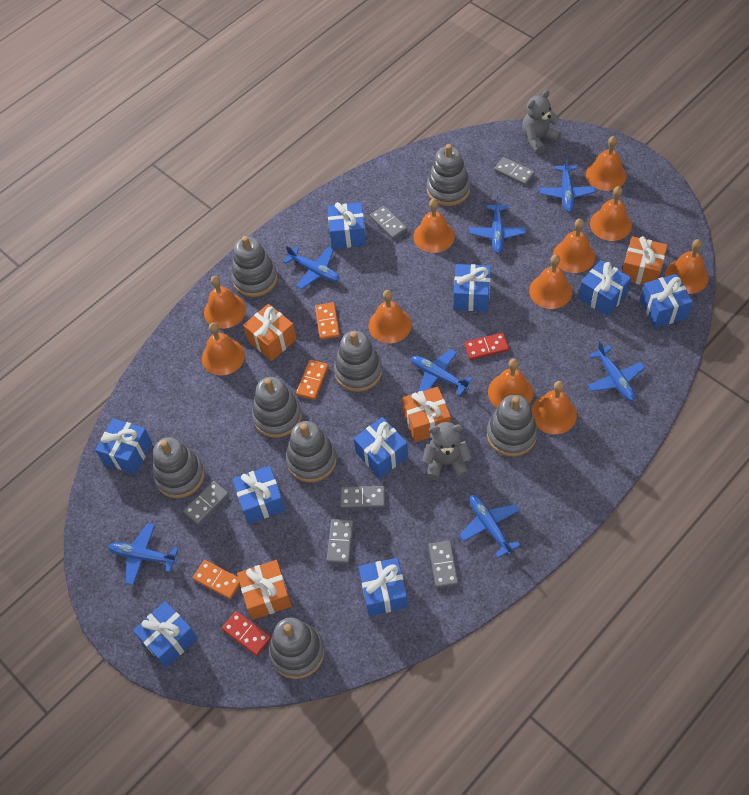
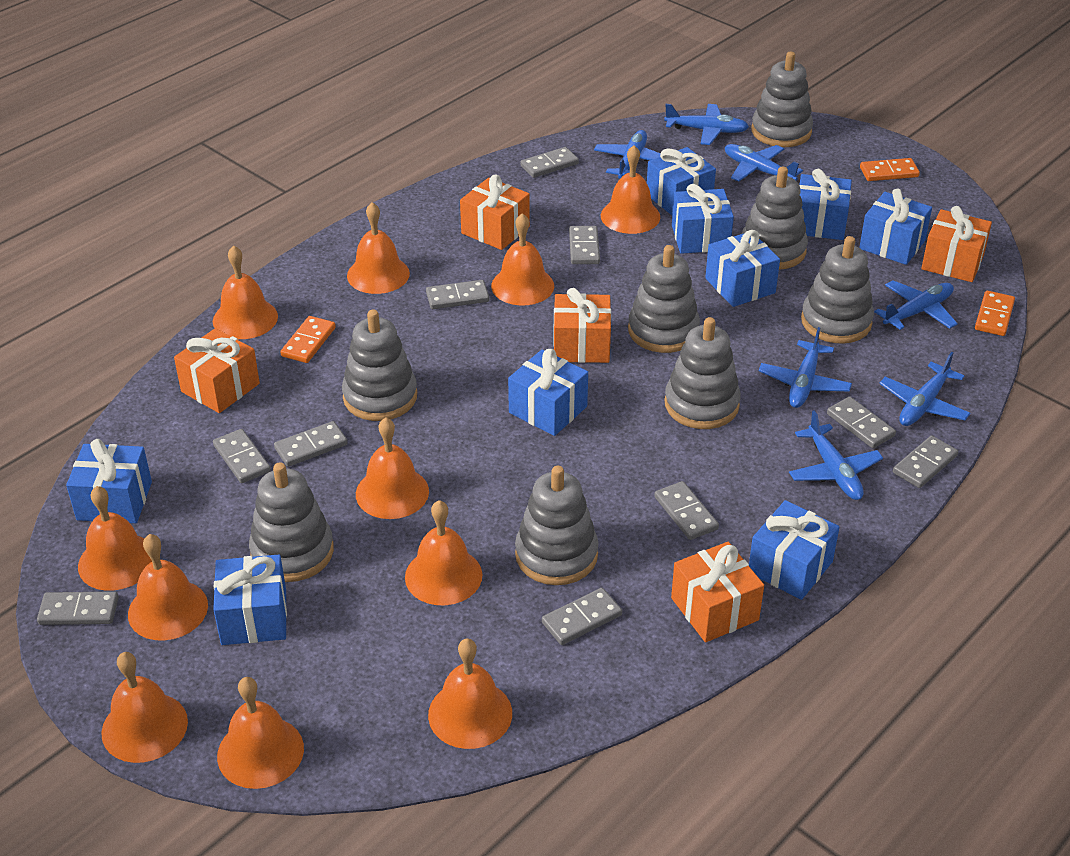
grey domino: 6 -> 10
grey teddy bear: 2 -> 0
orange gift: 4 -> 5
red domino: 2 -> 0

